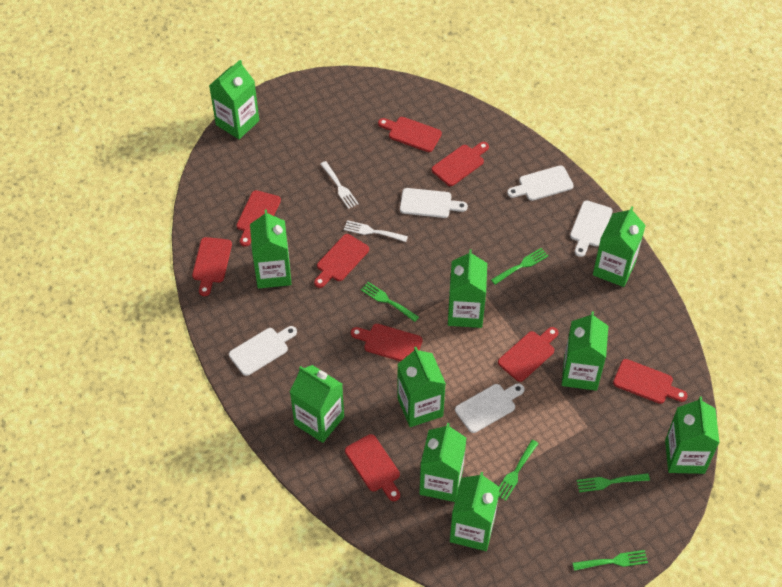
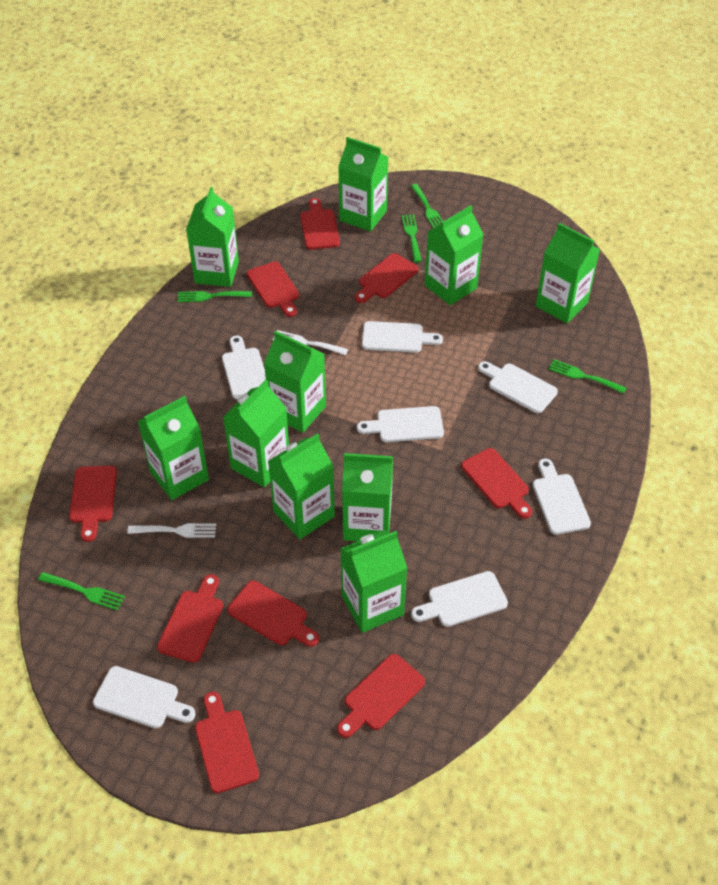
white cutting board: 5 -> 7

